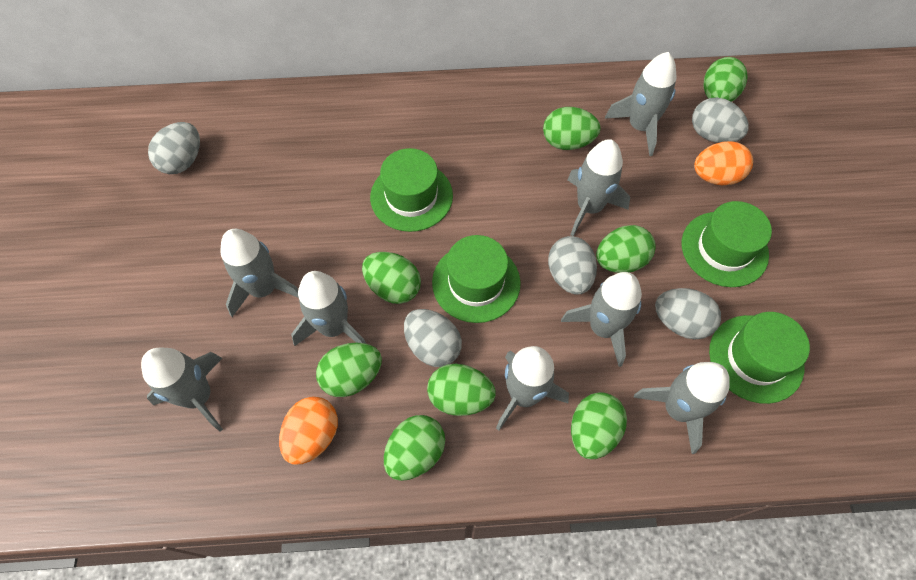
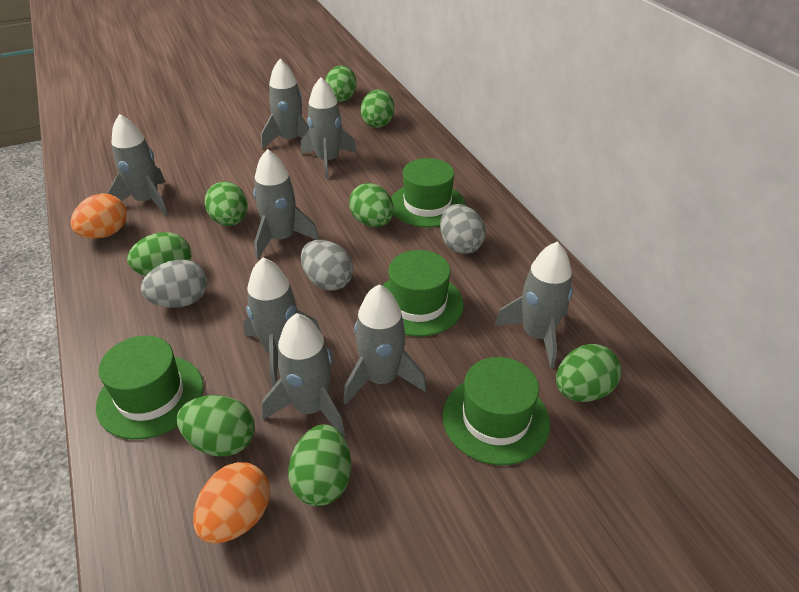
grey egg: 5 -> 3

